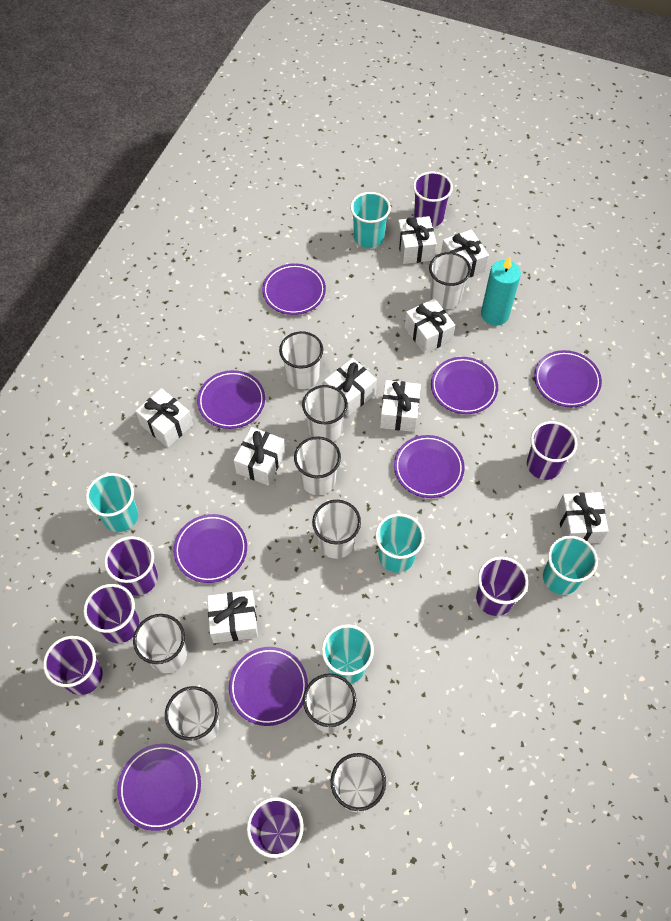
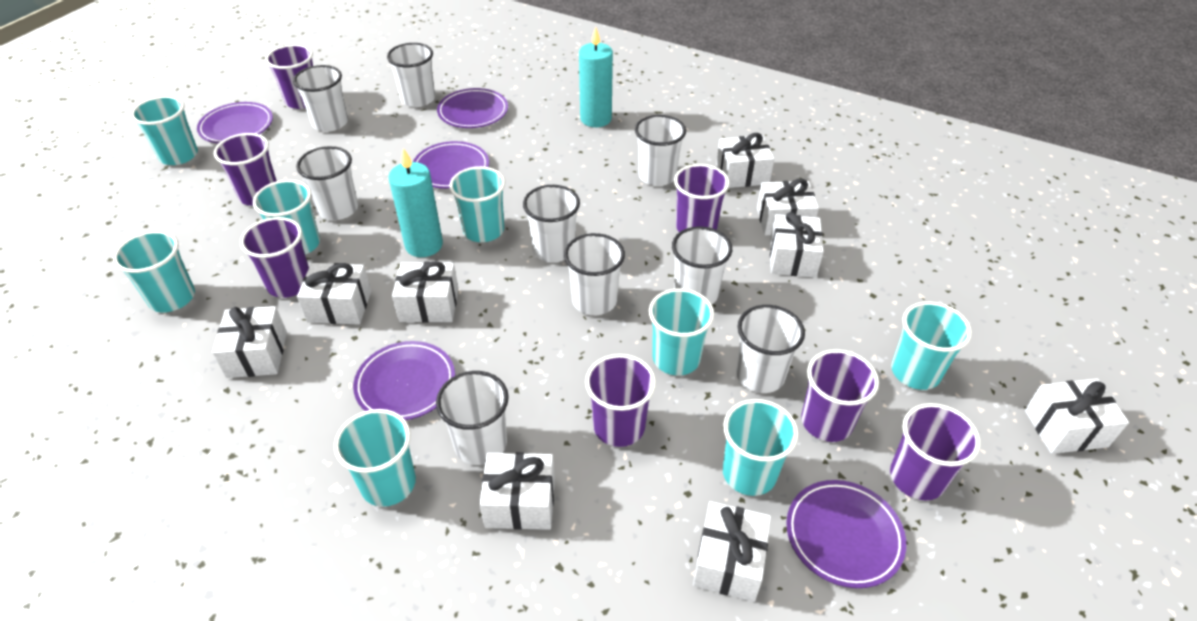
purple plate: 8 -> 5
turquoise candle: 1 -> 2
turquoise cup: 5 -> 8

